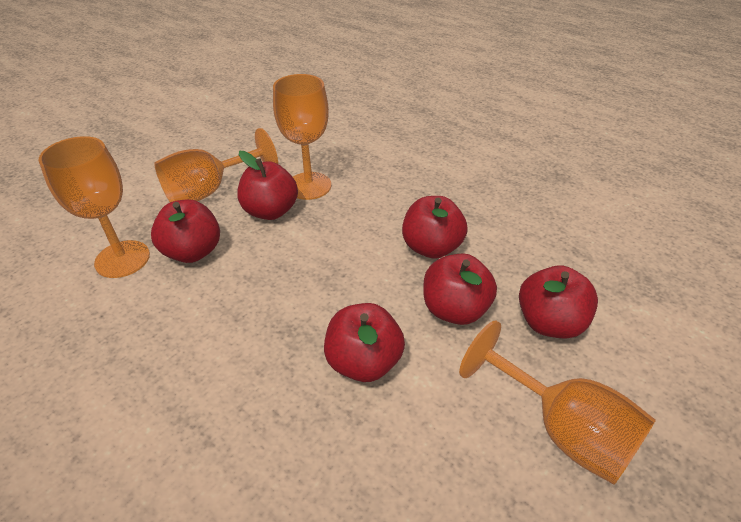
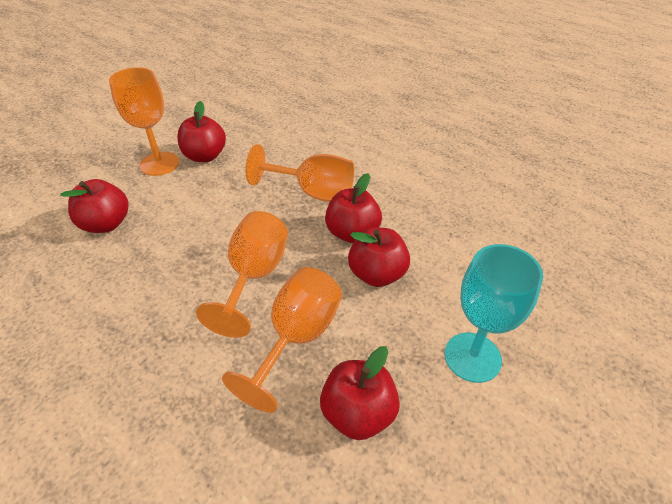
red apple: 6 -> 5
turquoise goblet: 0 -> 1

